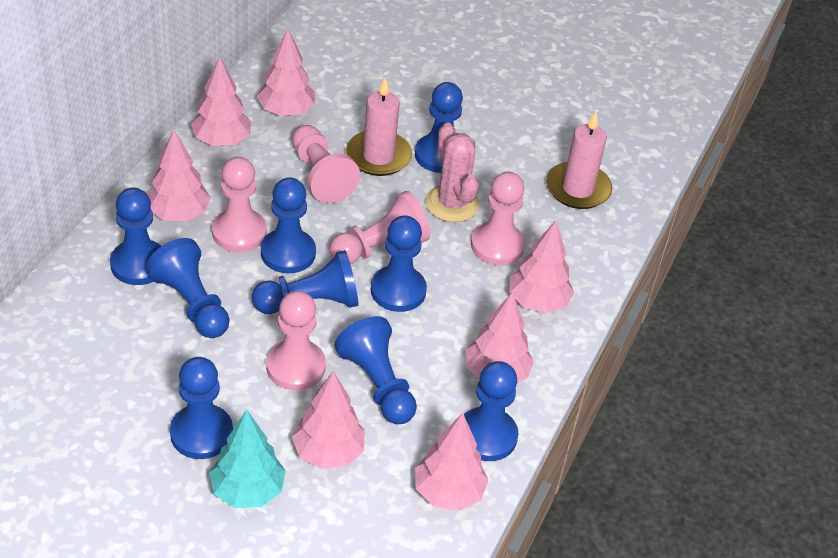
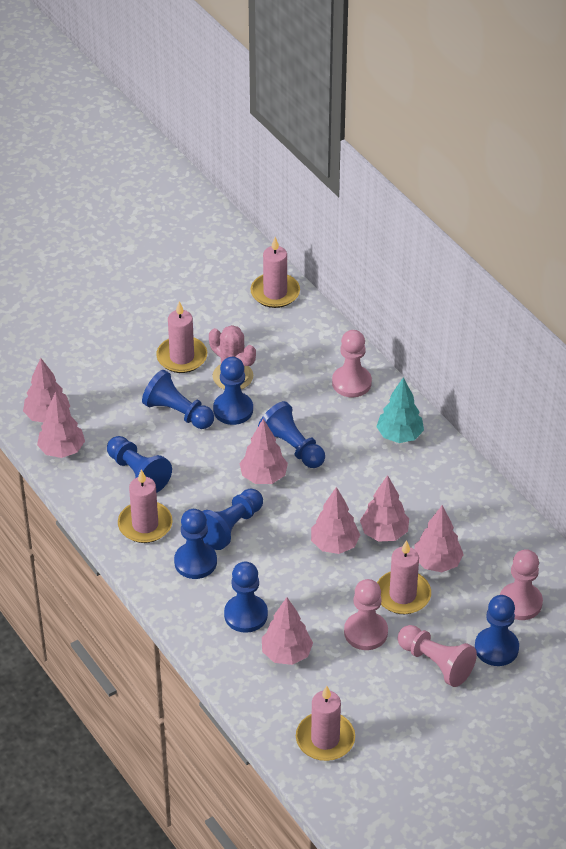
blue pawn: 9 -> 8
pink candle: 2 -> 5
pink pawn: 5 -> 4

